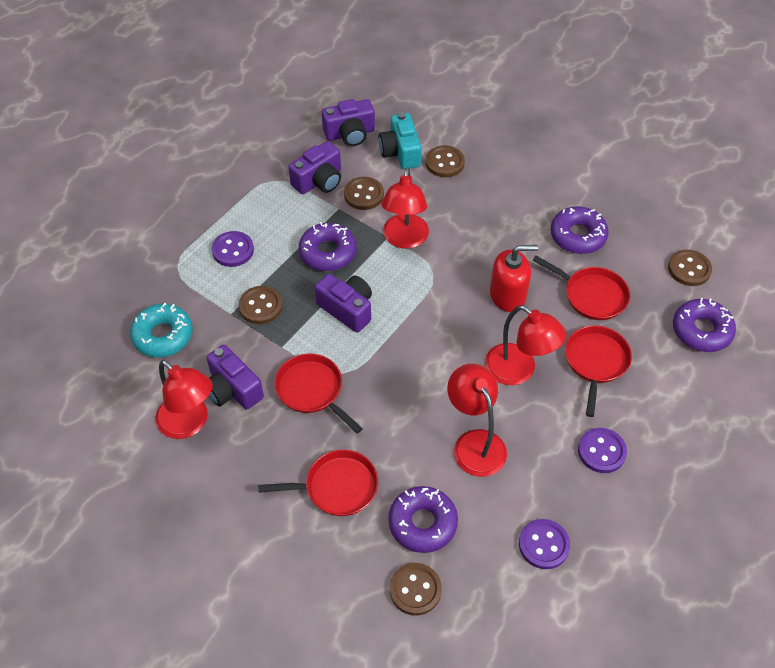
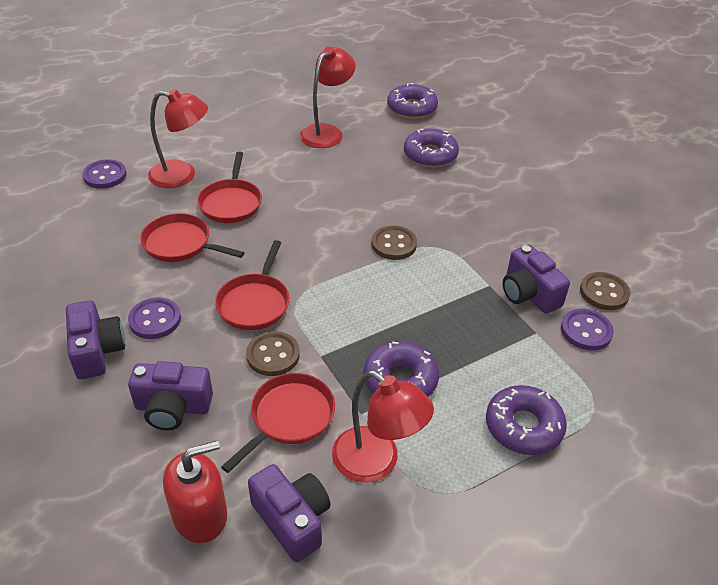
brown button: 5 -> 3
red lamp: 4 -> 3
turquoise camera: 1 -> 0
turquoise donut: 1 -> 0

